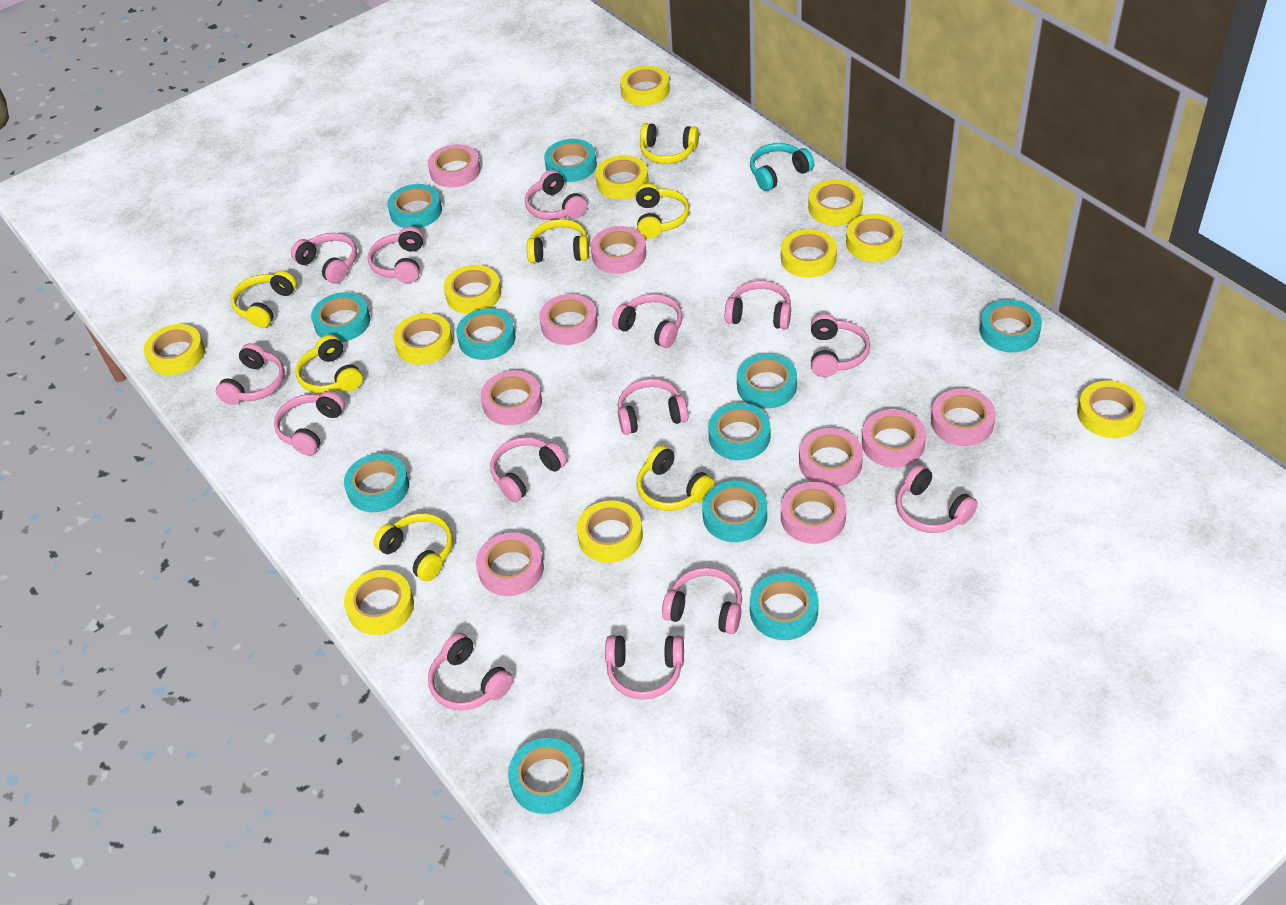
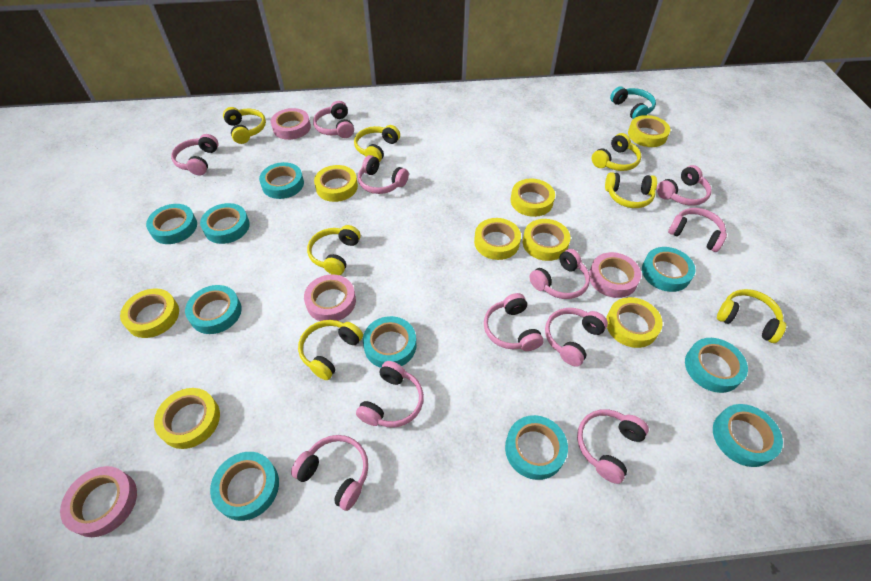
pink headphones: 14 -> 11
pink tape: 9 -> 4
turquoise tape: 11 -> 10
yellow tape: 11 -> 8

